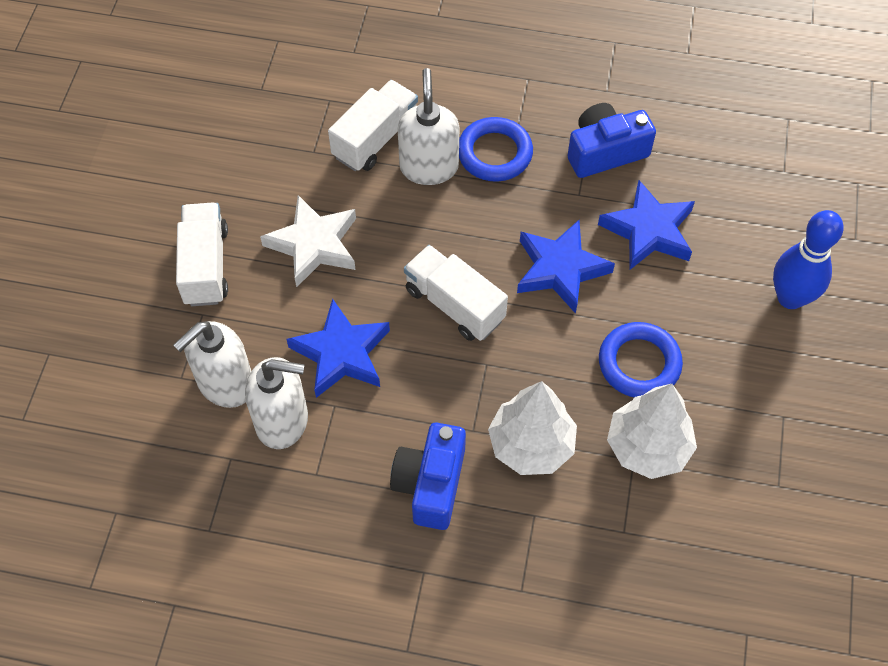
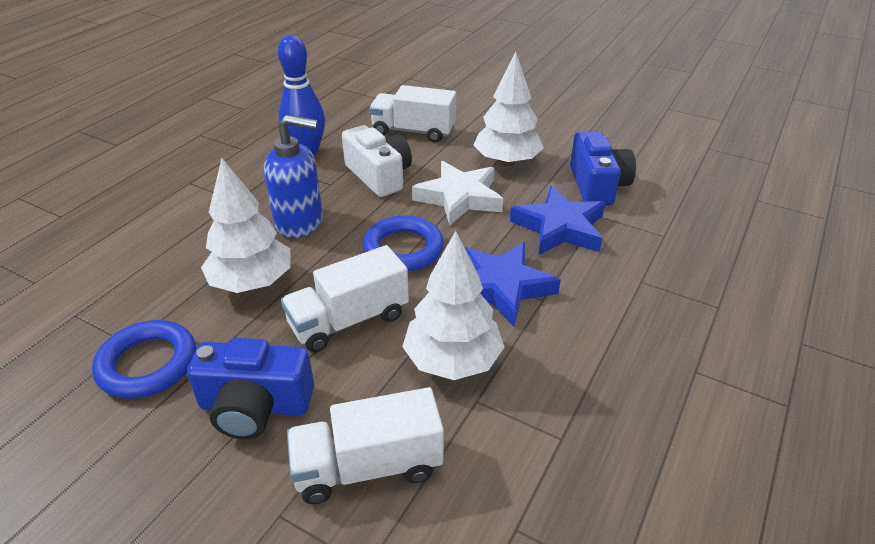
blue soap dispenser: 0 -> 1
blue star: 3 -> 2
white camera: 0 -> 1
white soap dispenser: 3 -> 0
white tree: 2 -> 3

